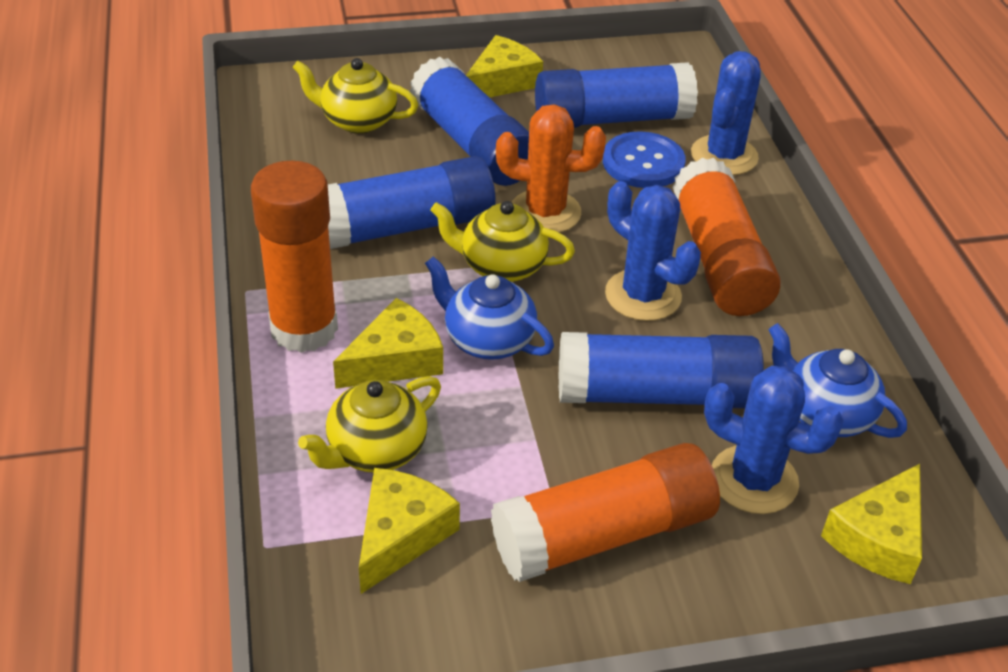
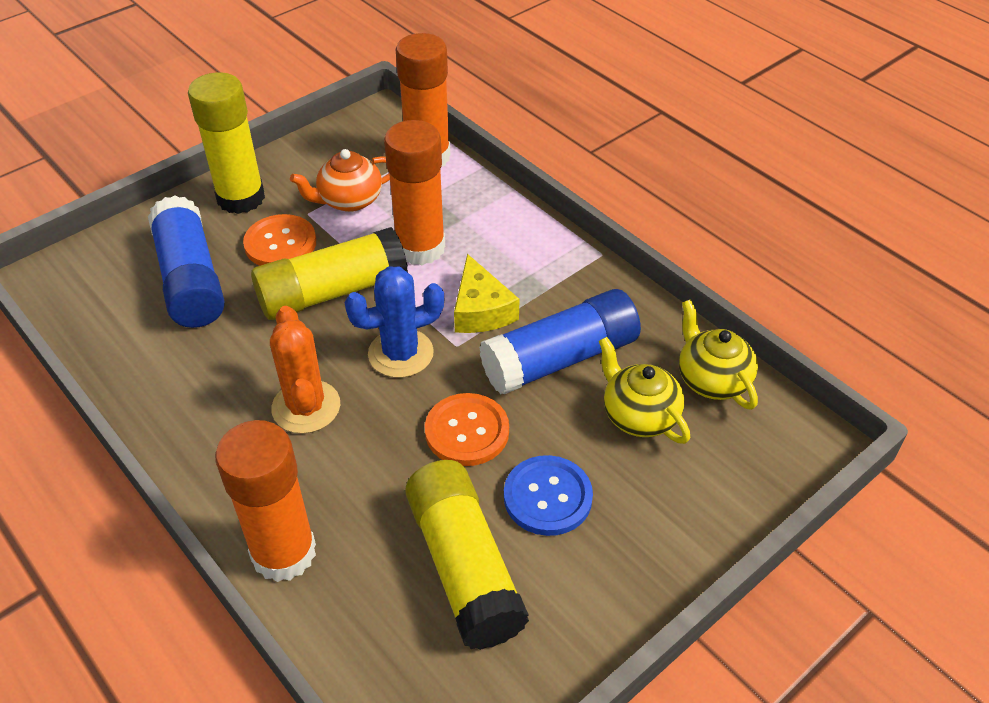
blue cactus: 3 -> 1
blue glue stick: 4 -> 2
blue teapot: 2 -> 0
orange button: 0 -> 2
orange teapot: 0 -> 1
yellow cheese: 4 -> 1
yellow glue stick: 0 -> 3
yellow teapot: 3 -> 2

